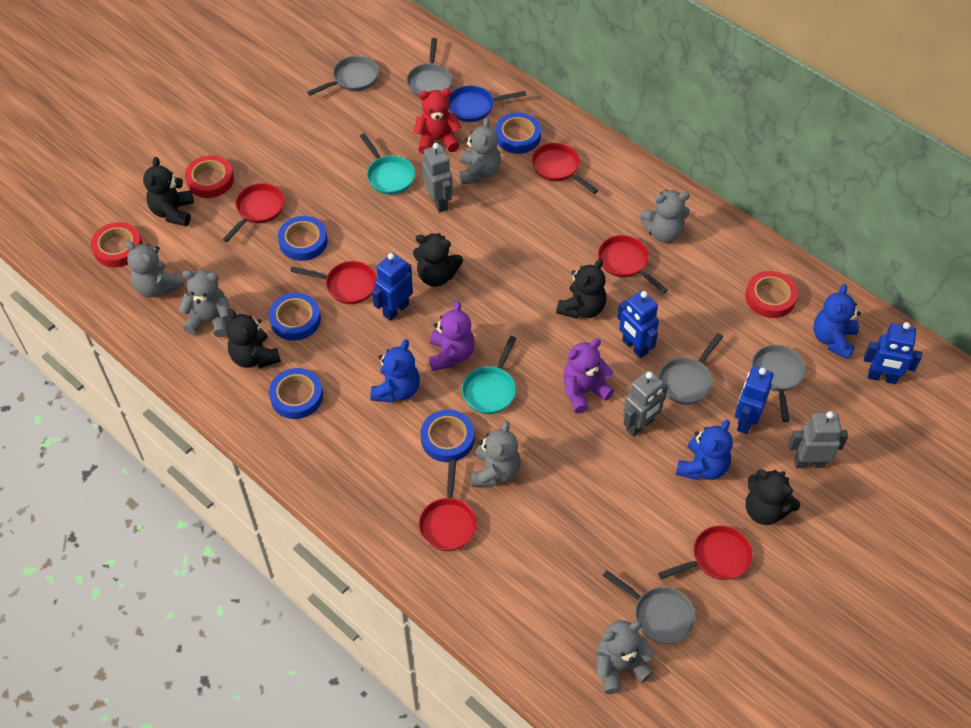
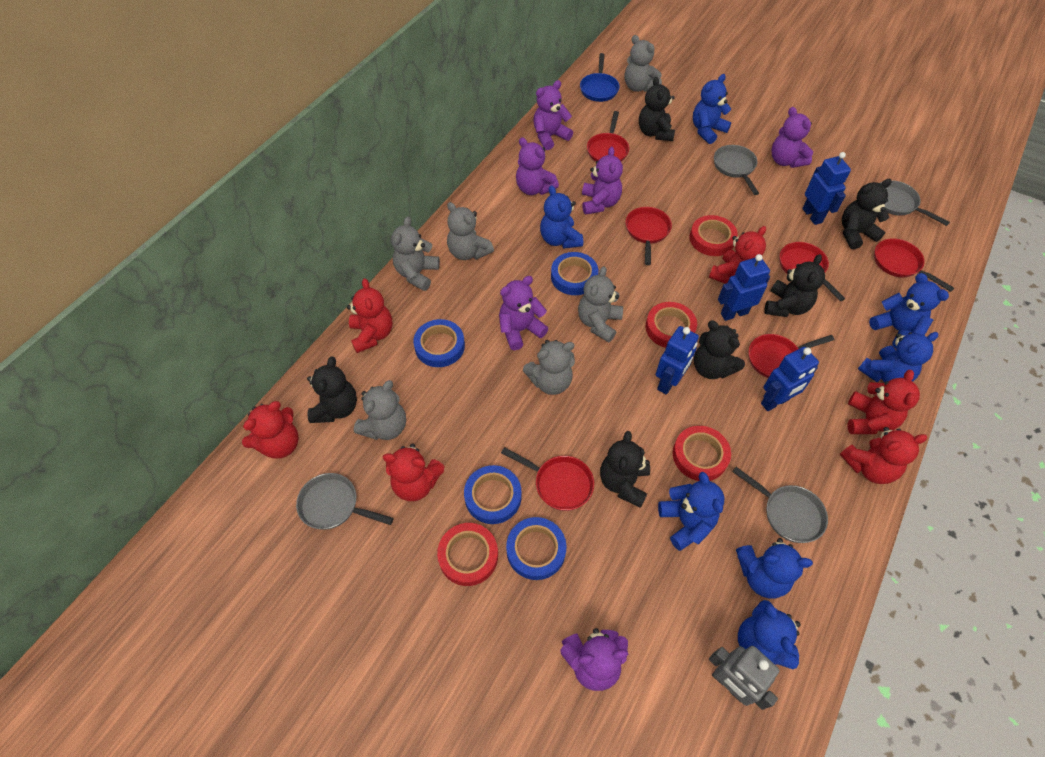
black teddy bear: 5 -> 6
blue tape: 5 -> 4
blue teddy bear: 3 -> 7
grey pan: 5 -> 4
grey robot: 3 -> 1
purple teddy bear: 2 -> 6
red tape: 3 -> 4
red teddy bear: 1 -> 6
turquoise pan: 2 -> 0

